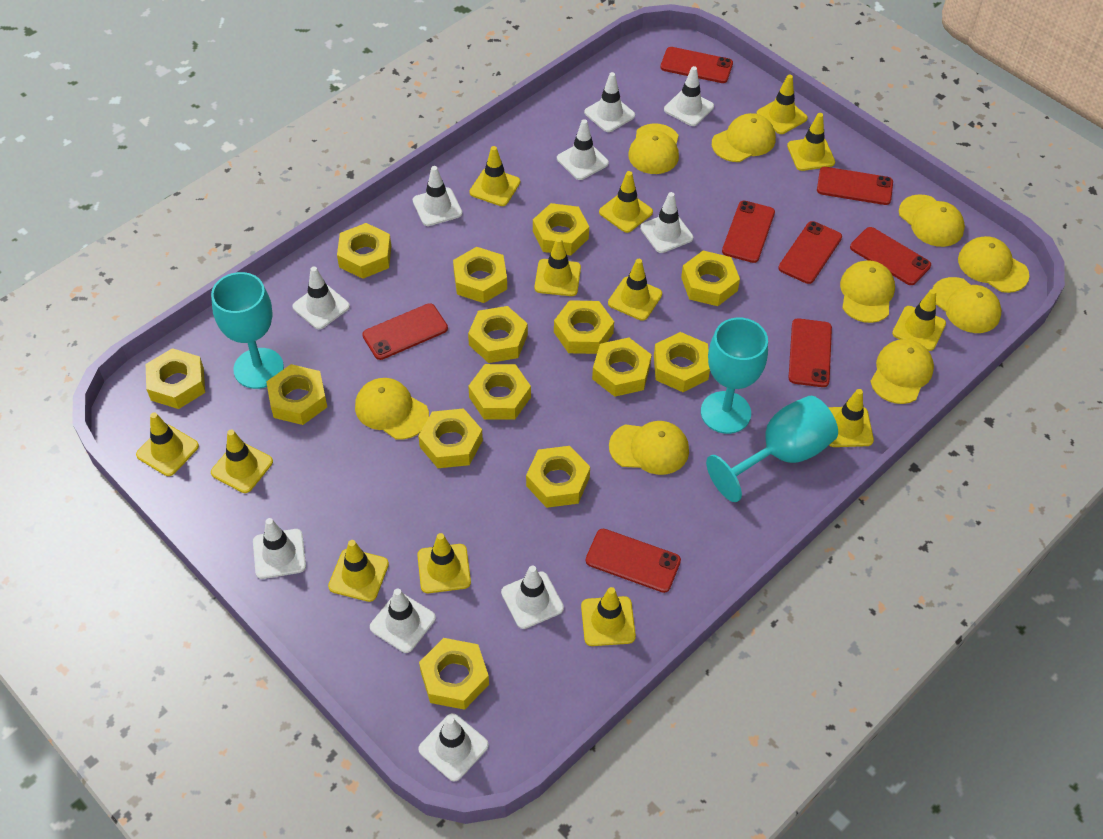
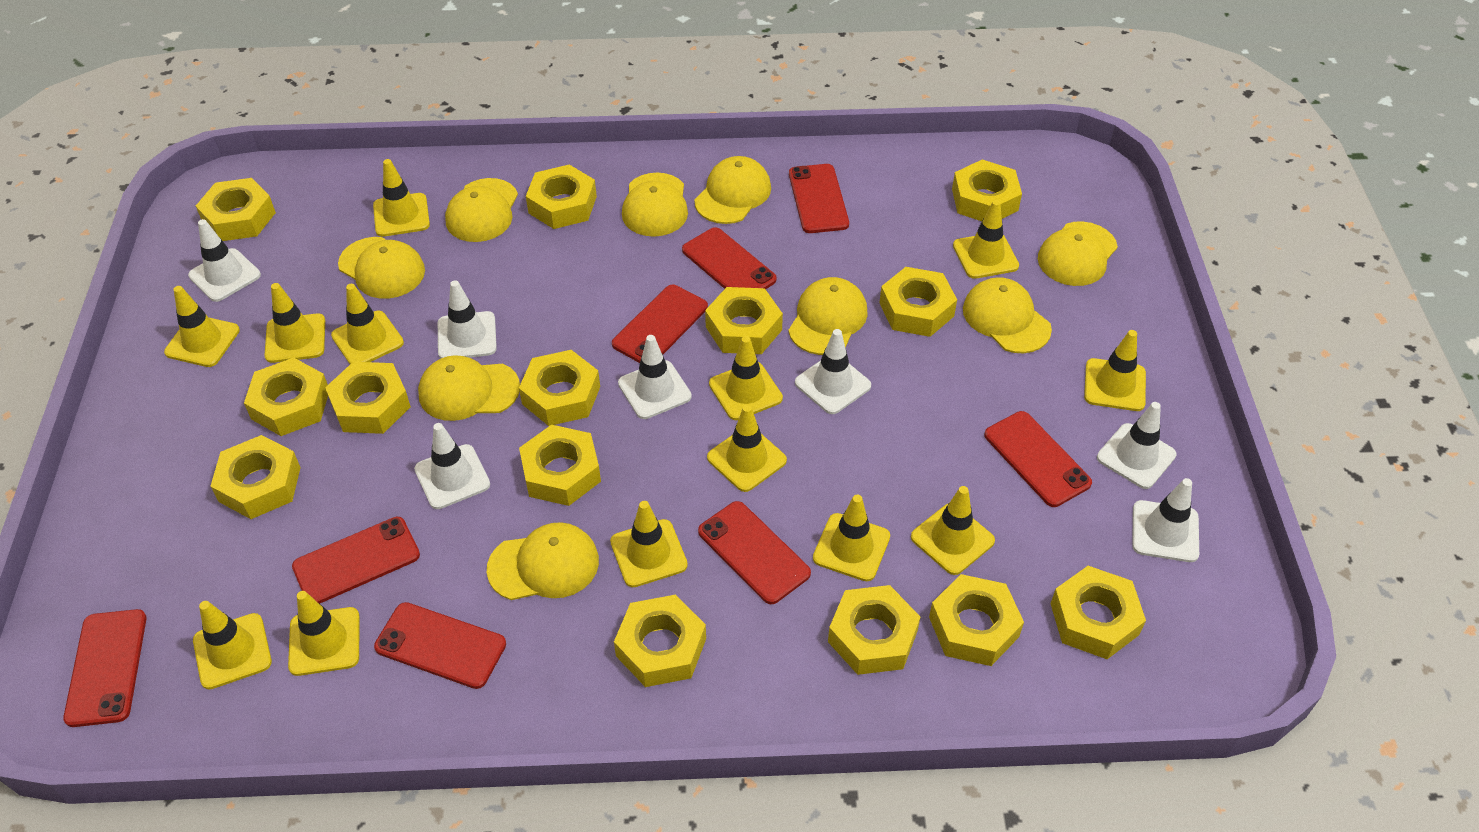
turquoise goblet: 3 -> 0
white traffic cone: 10 -> 7

